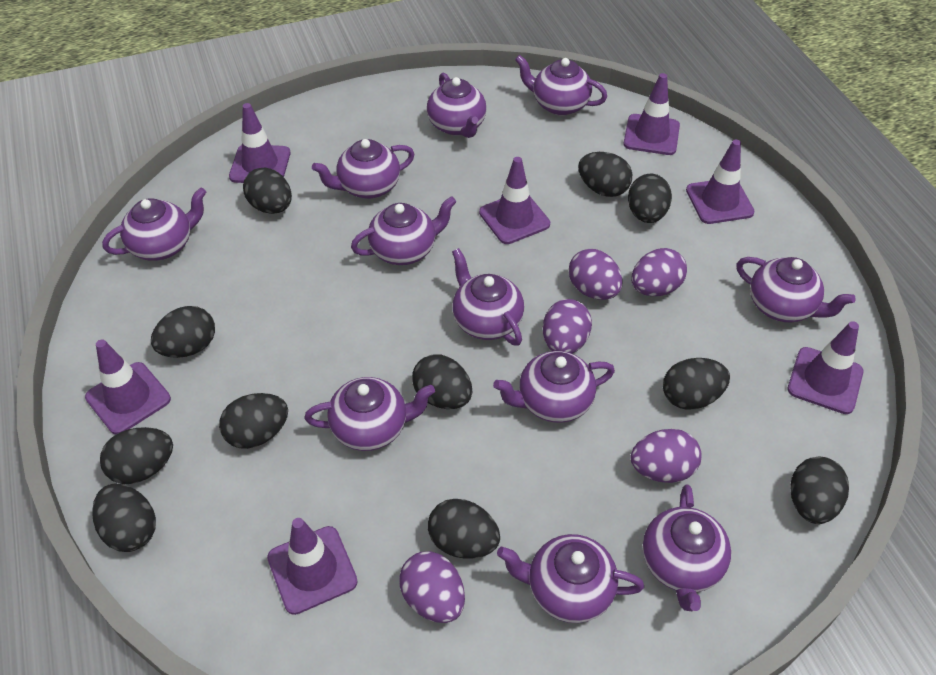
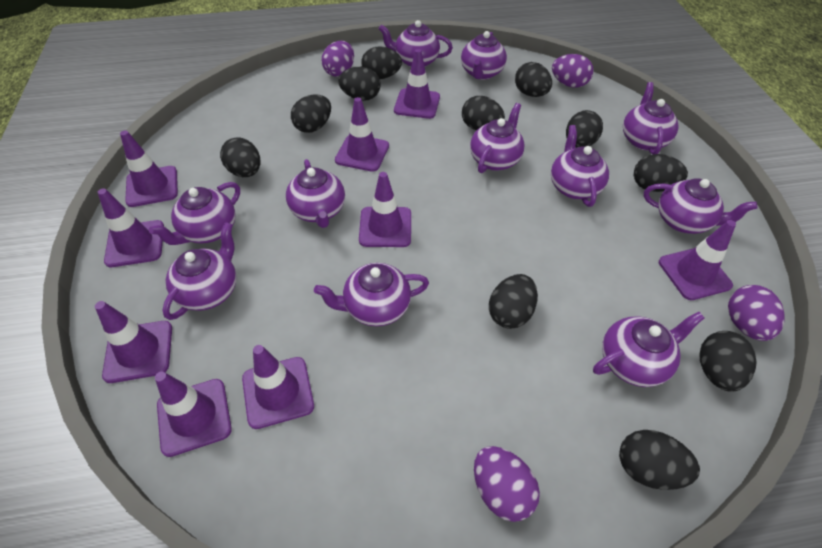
purple egg: 5 -> 4
purple traffic cone: 7 -> 9

